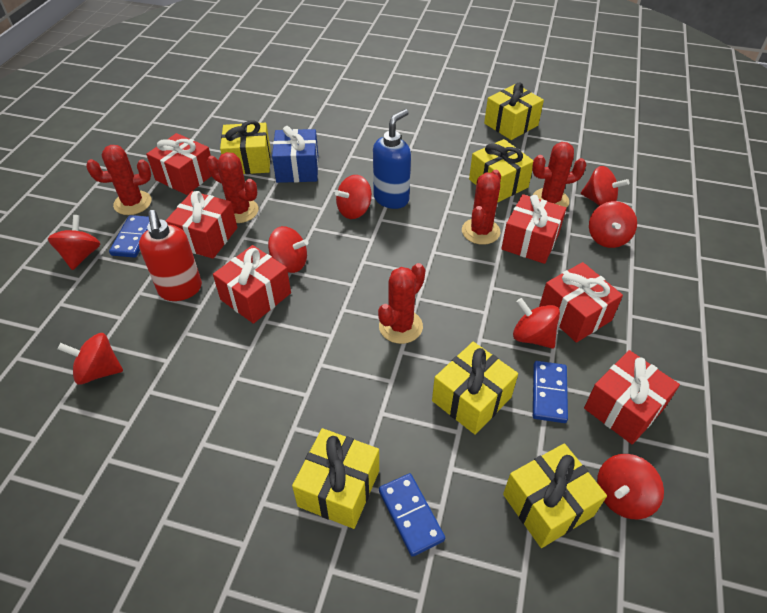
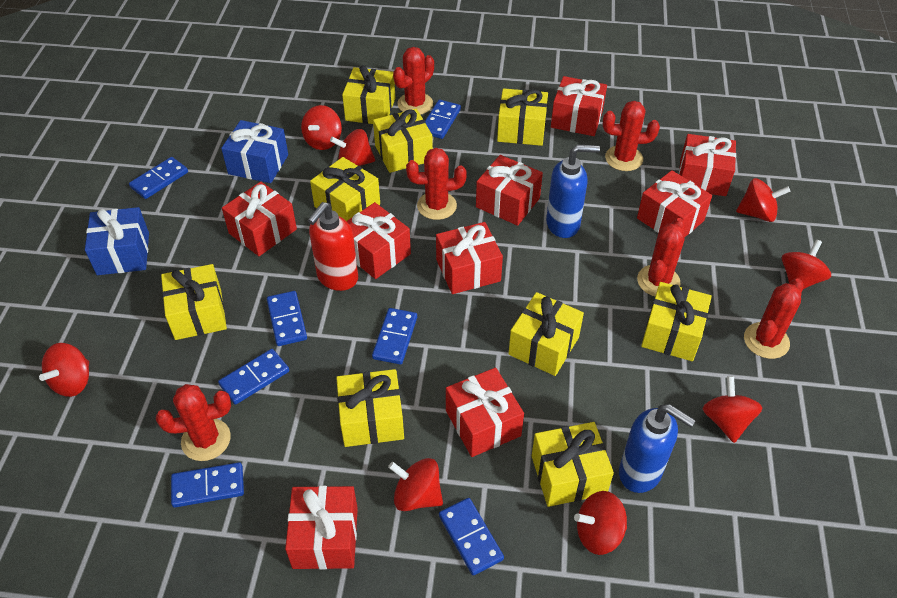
blue domino: 3 -> 7
blue gift: 1 -> 2
blue soap dispenser: 1 -> 2
red cactus: 5 -> 6
red gift: 6 -> 9
yellow gift: 6 -> 9

